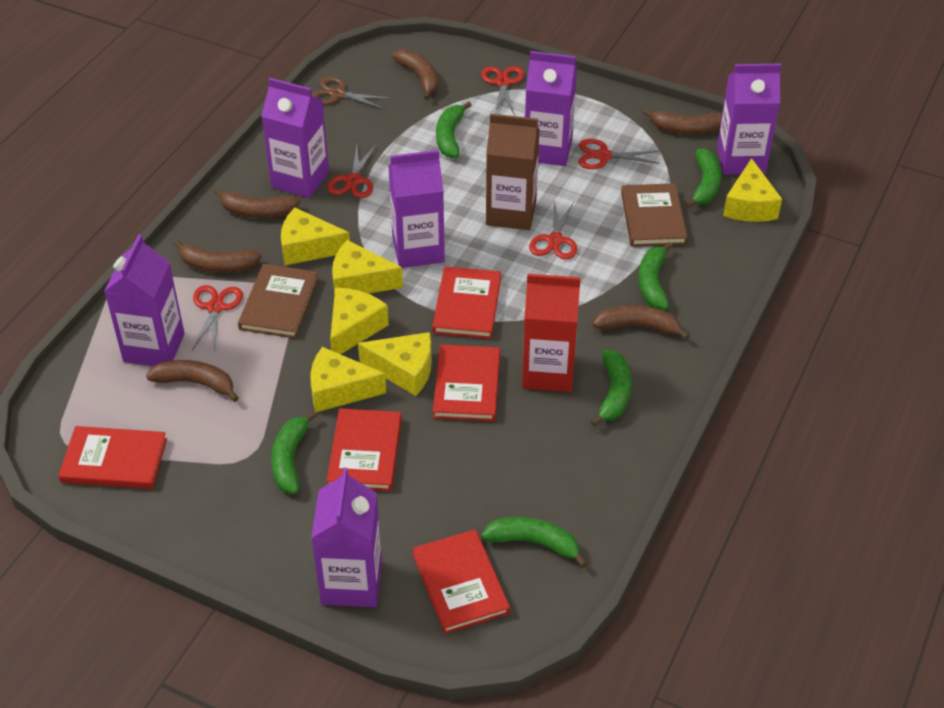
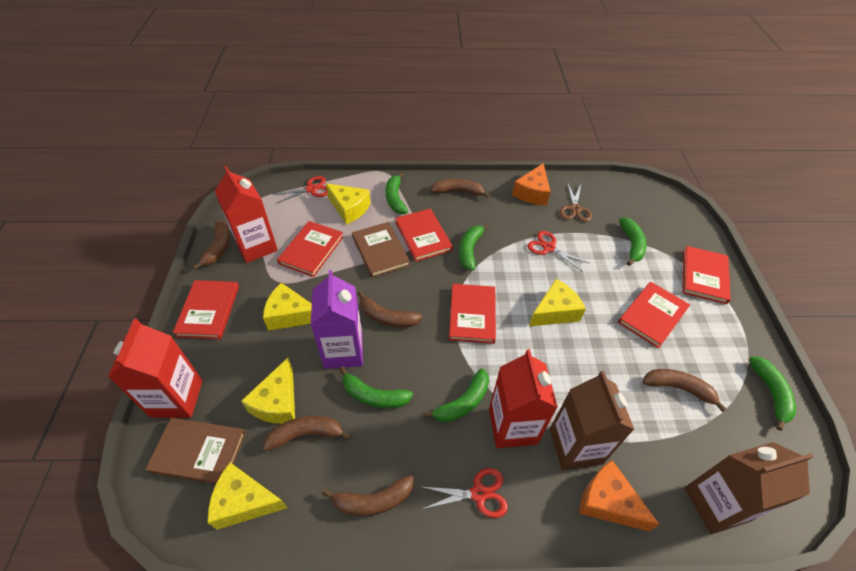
brown carton: 1 -> 2
orange cheese: 0 -> 2
purple carton: 6 -> 1
red book: 5 -> 6
red carton: 1 -> 3
red scissors: 5 -> 3
yellow cheese: 6 -> 5

